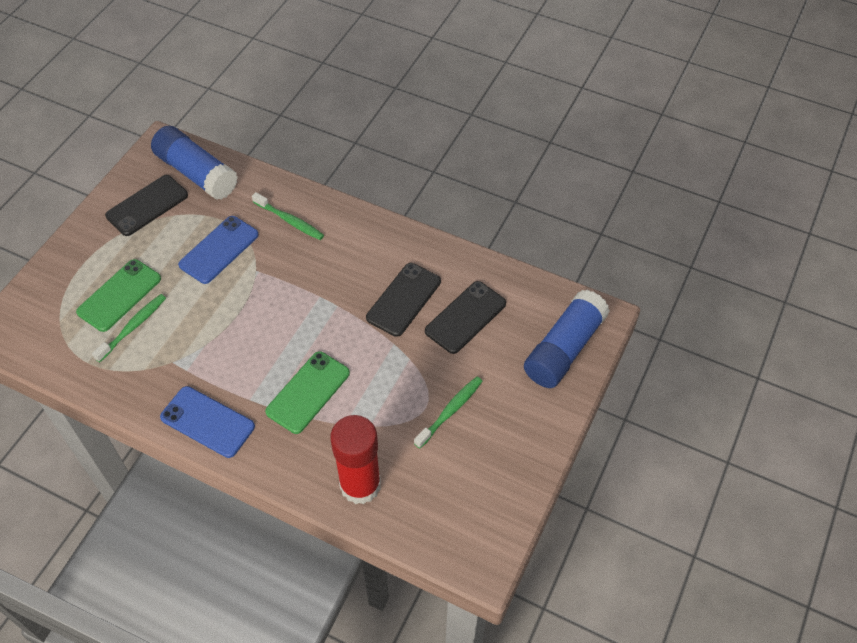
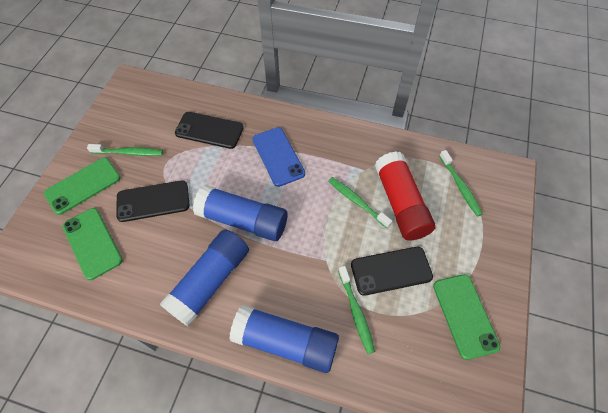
blue glue stick: 2 -> 3
blue phone: 2 -> 1
green phone: 2 -> 3
green toothbrush: 3 -> 4

